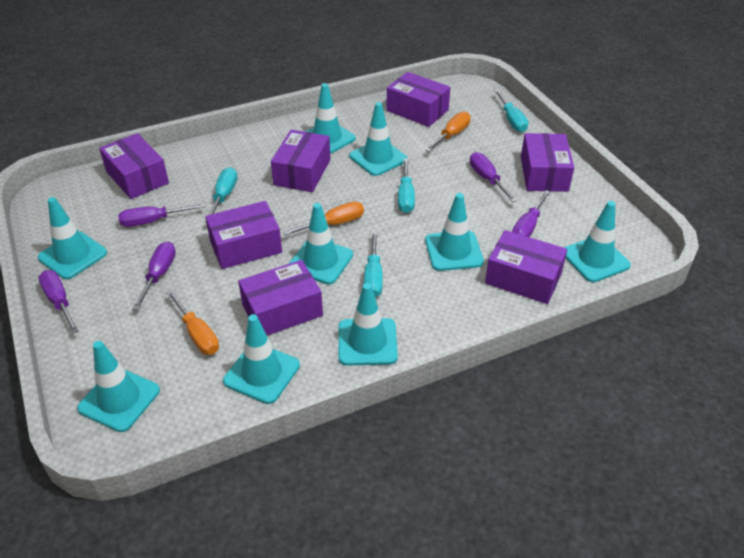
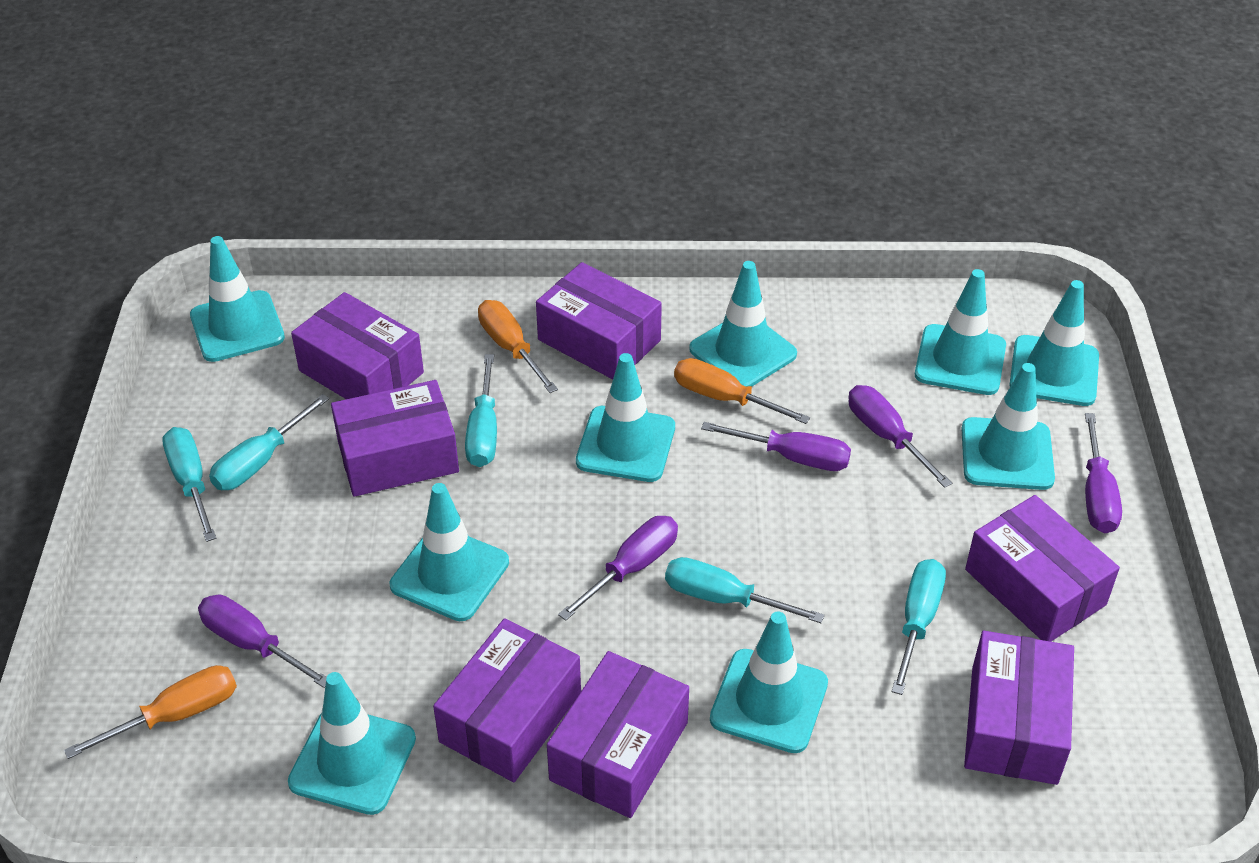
turquoise screwdriver: 4 -> 5

